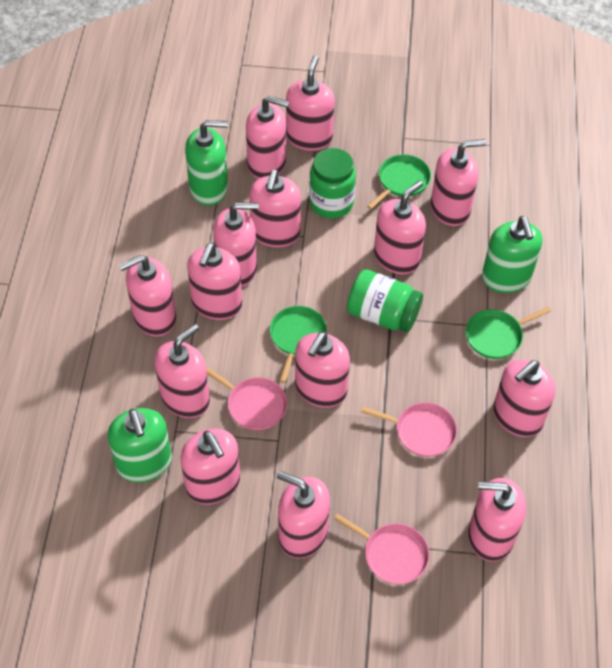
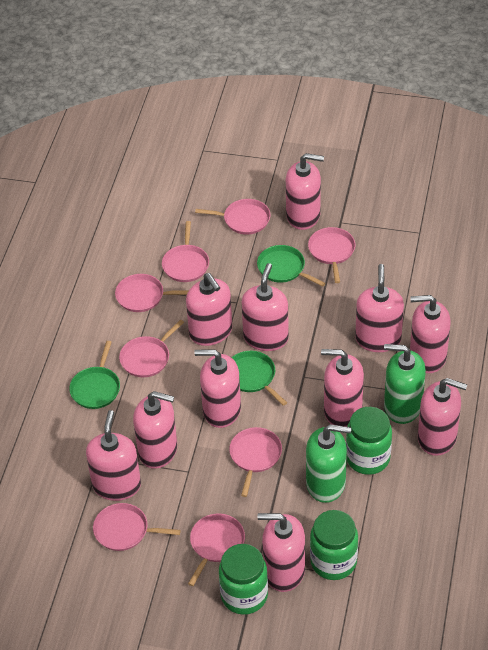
green jar: 2 -> 3
green soap dispenser: 3 -> 2
pink pan: 3 -> 8
pink soap dispenser: 14 -> 11

